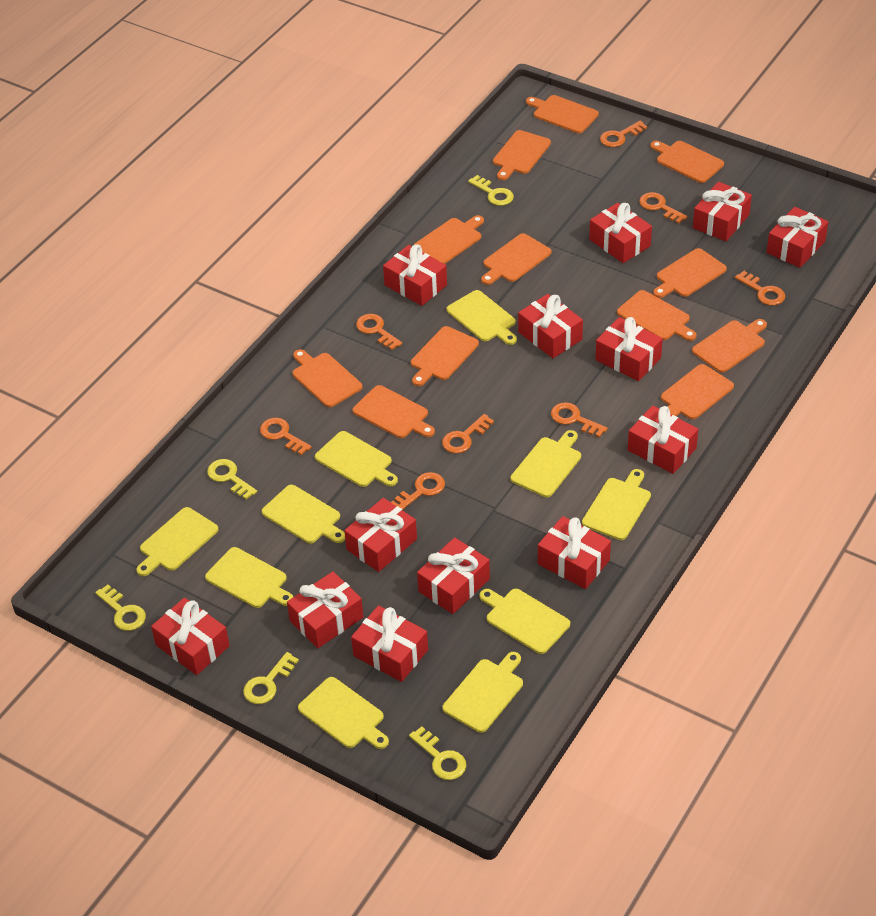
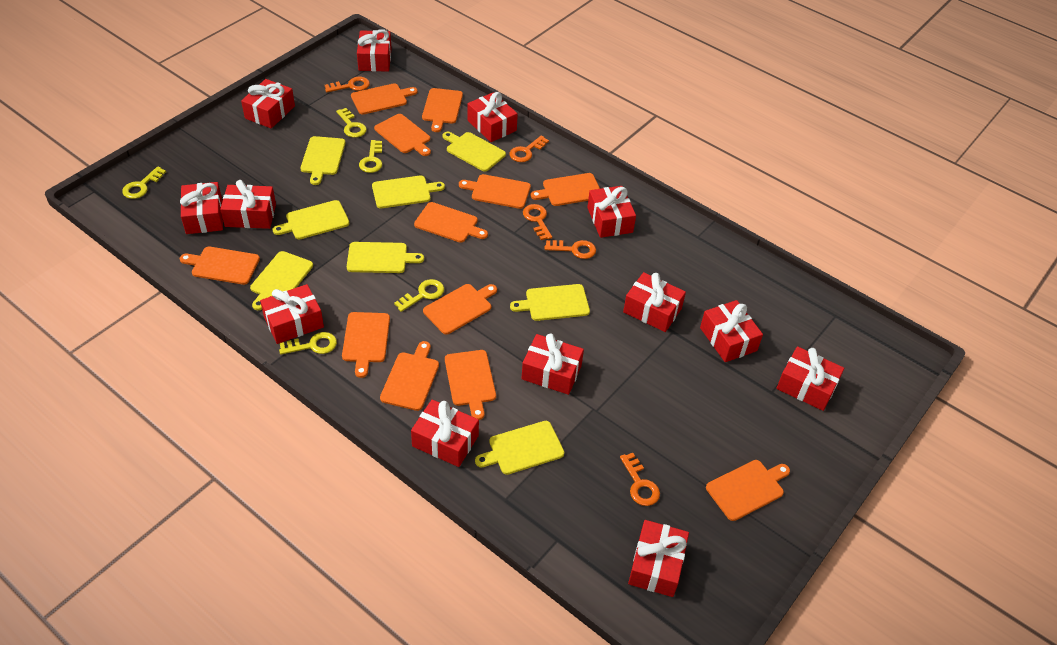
orange key: 8 -> 5
yellow cutting board: 10 -> 8

